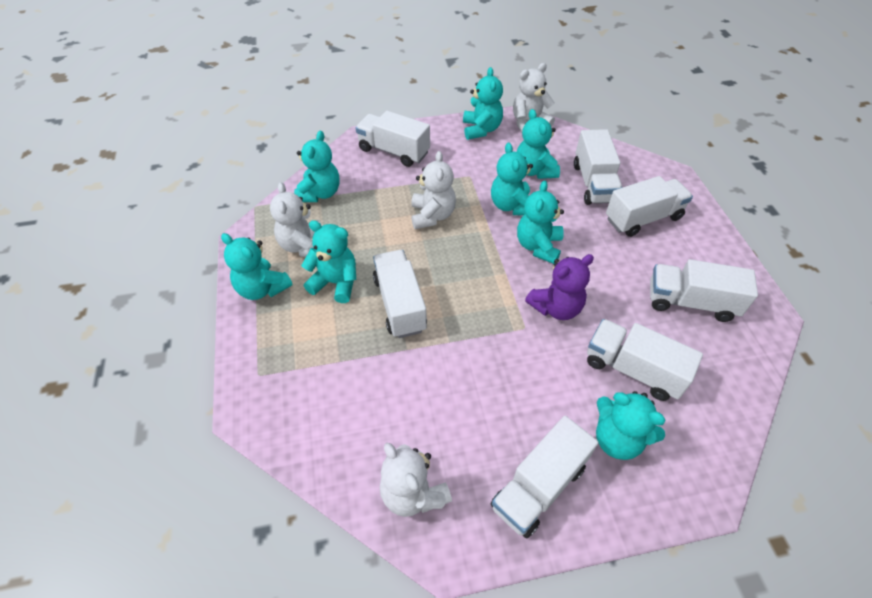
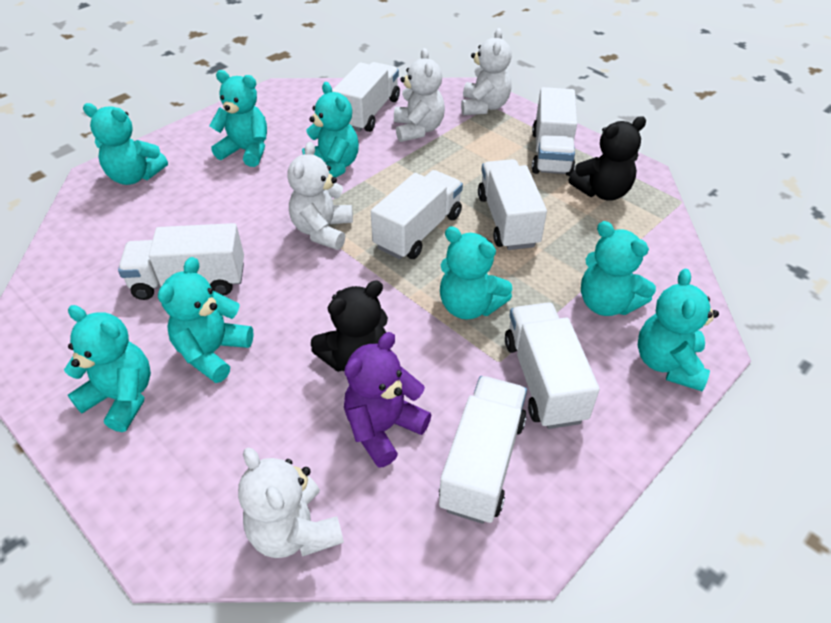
black teddy bear: 0 -> 2

